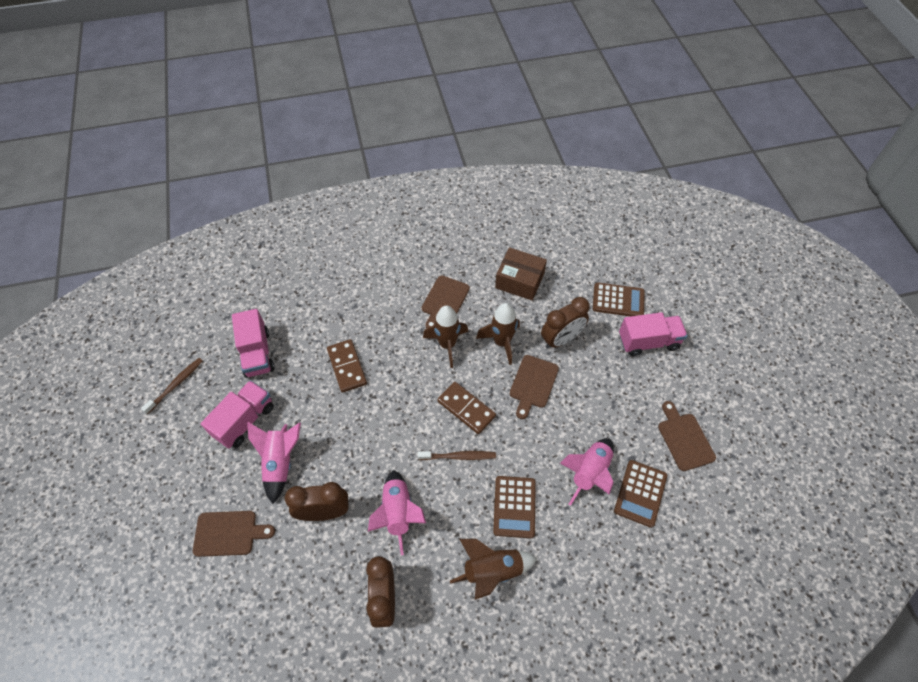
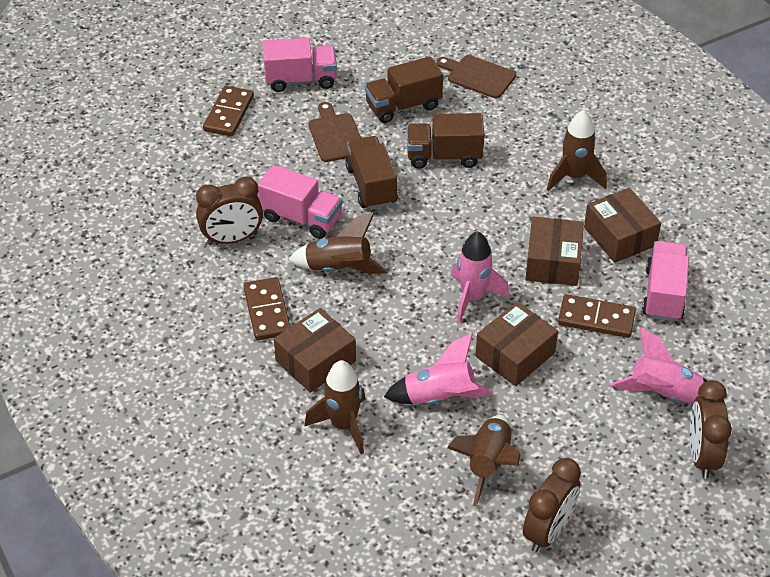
brown box: 1 -> 4
brown calculator: 3 -> 0
brown cutting board: 4 -> 2
brown domino: 2 -> 3
brown rocket: 3 -> 4
brown toothbrush: 2 -> 0
brown truck: 0 -> 3

